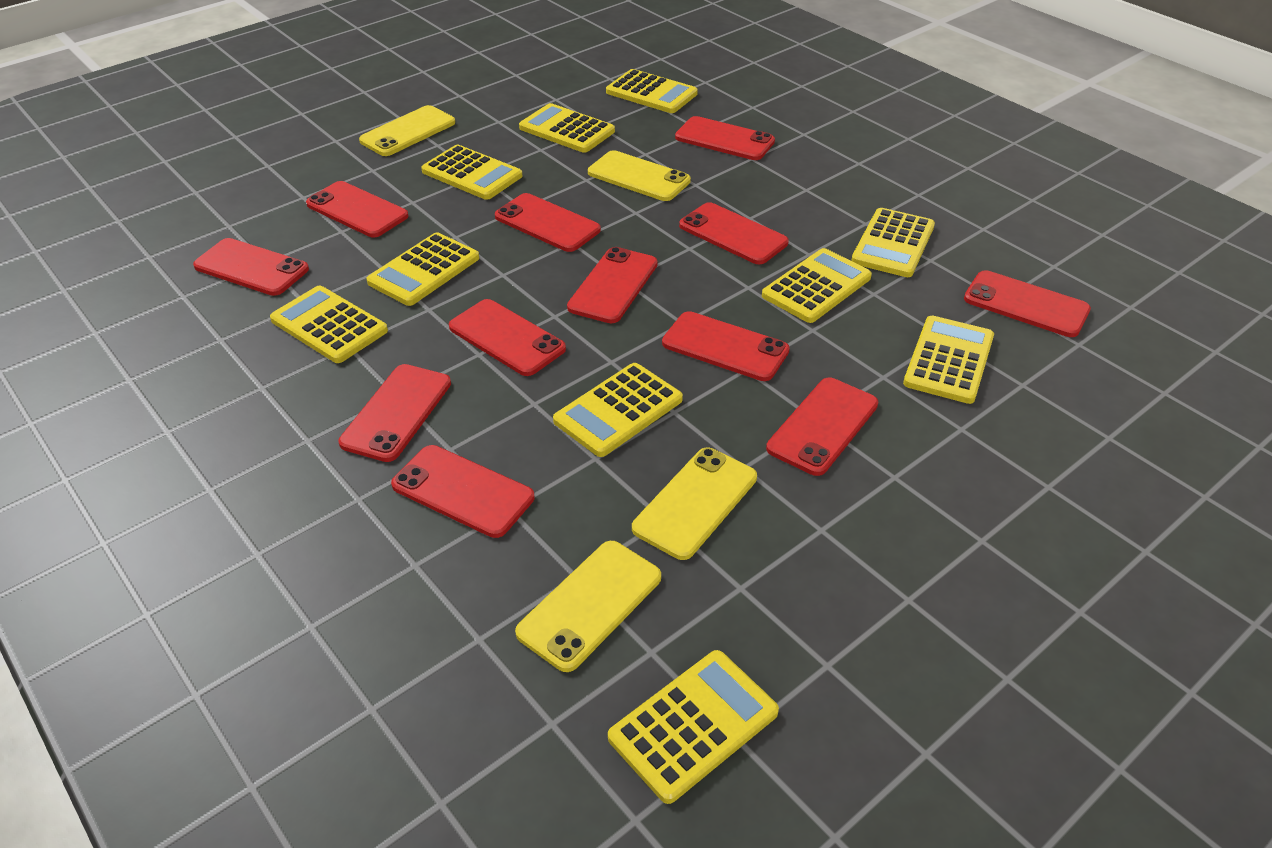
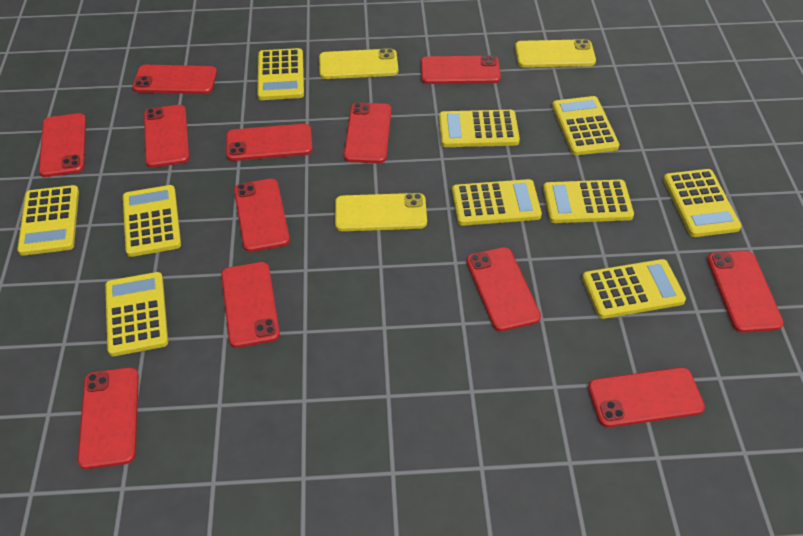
yellow phone: 4 -> 3

